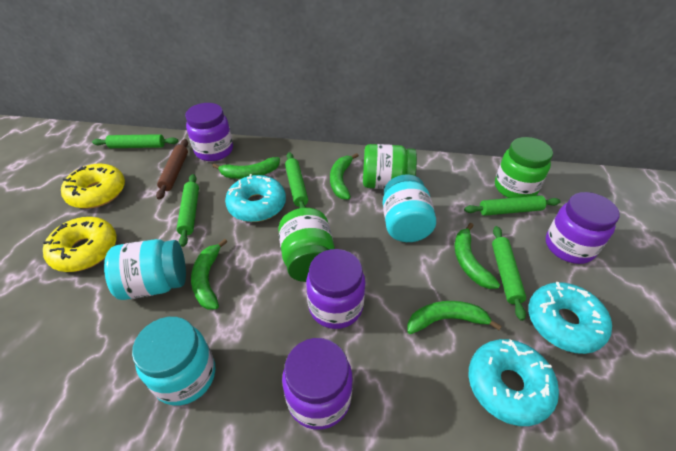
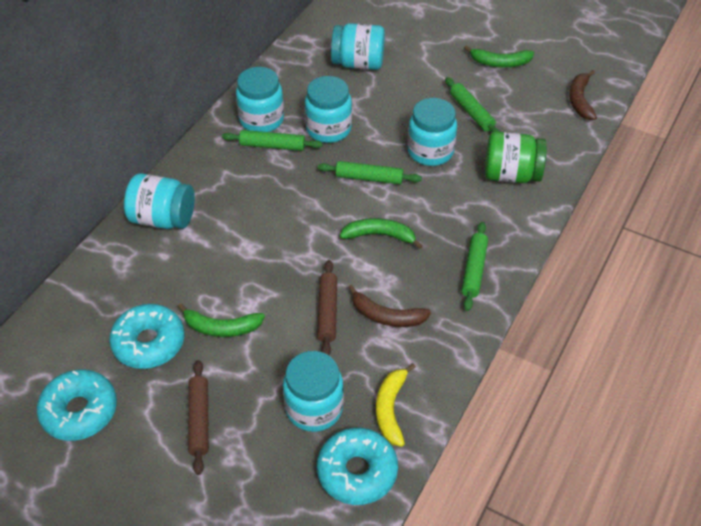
brown banana: 0 -> 2
brown rolling pin: 1 -> 2
green banana: 5 -> 3
green jar: 3 -> 1
green rolling pin: 5 -> 4
purple jar: 4 -> 0
turquoise jar: 3 -> 6
yellow banana: 0 -> 1
yellow donut: 2 -> 0

